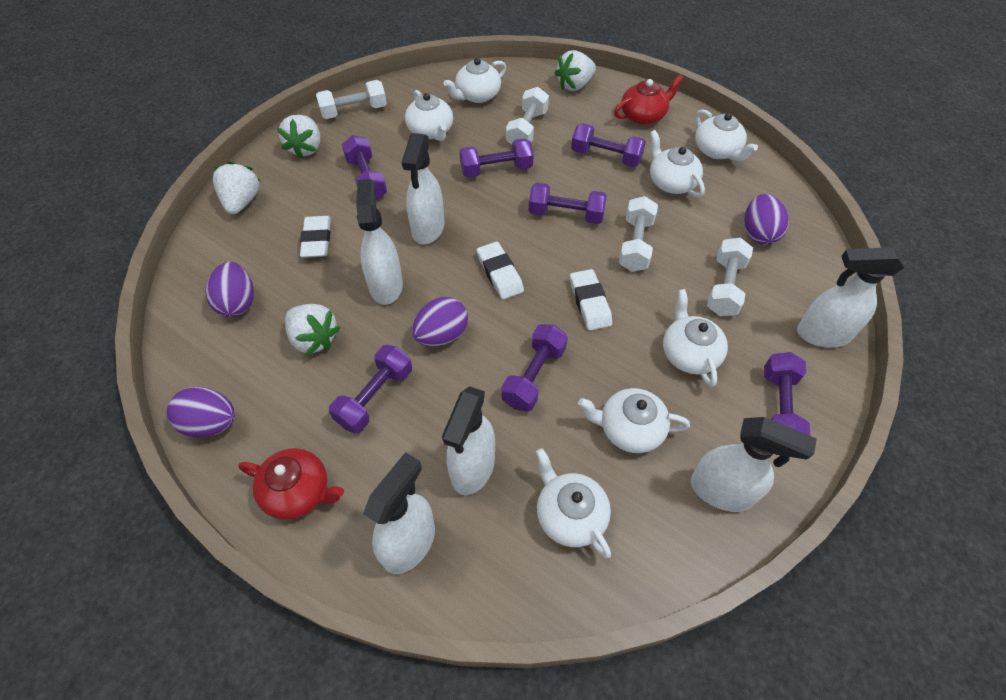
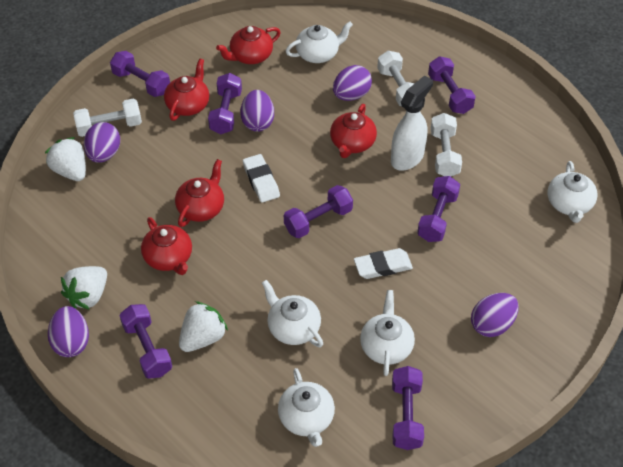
purple egg: 4 -> 5
red teapot: 2 -> 5
white dumbbell: 4 -> 3
white eraser: 3 -> 2
white spray bottle: 6 -> 1
white strawberry: 4 -> 3
white teapot: 7 -> 5

